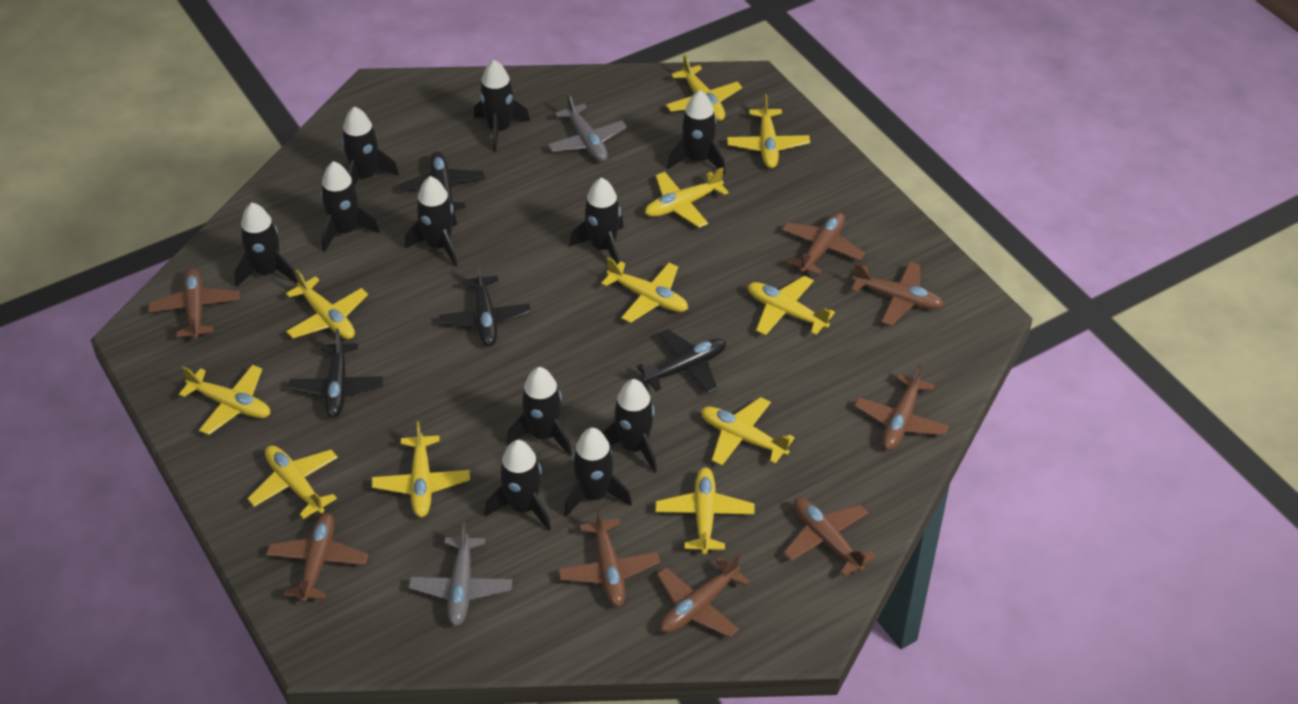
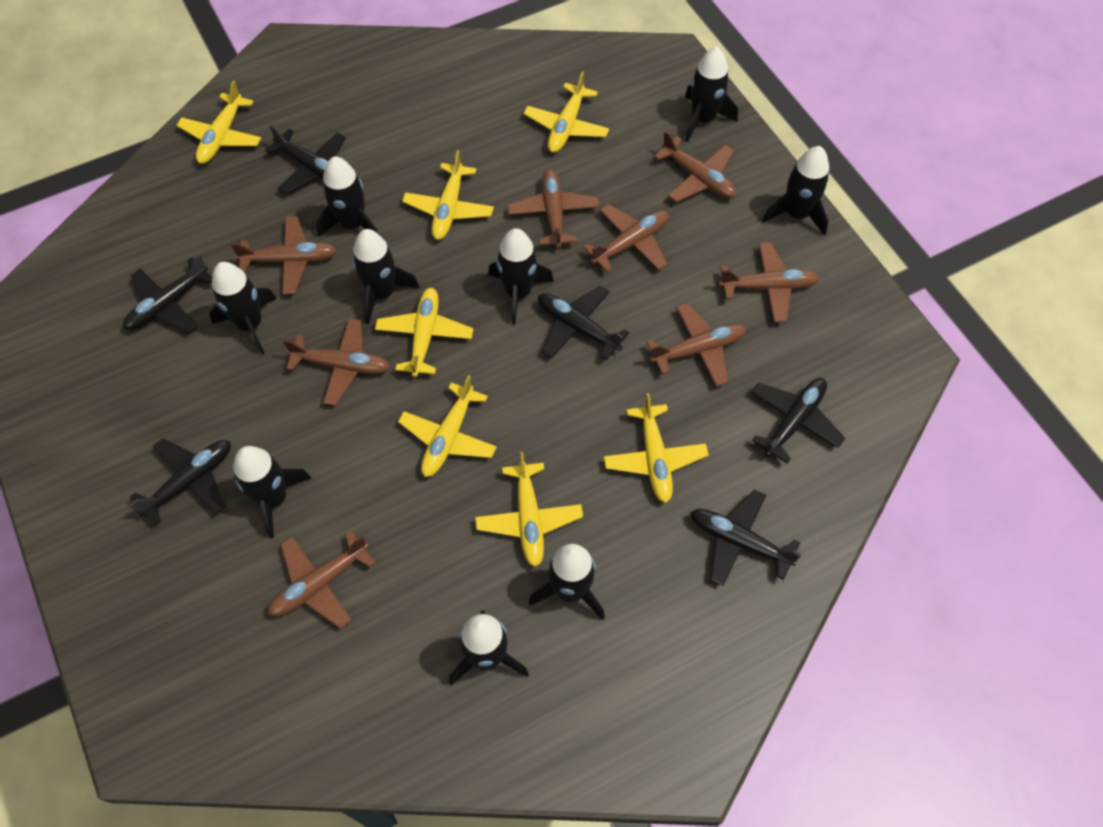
black plane: 4 -> 6
black rocket: 11 -> 9
grey plane: 2 -> 0
yellow plane: 11 -> 7

